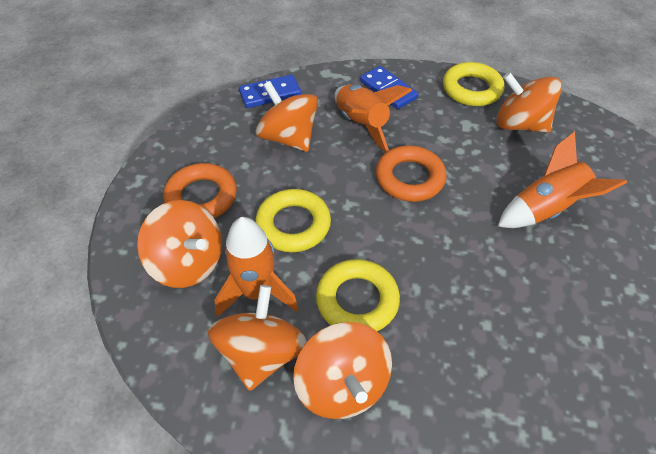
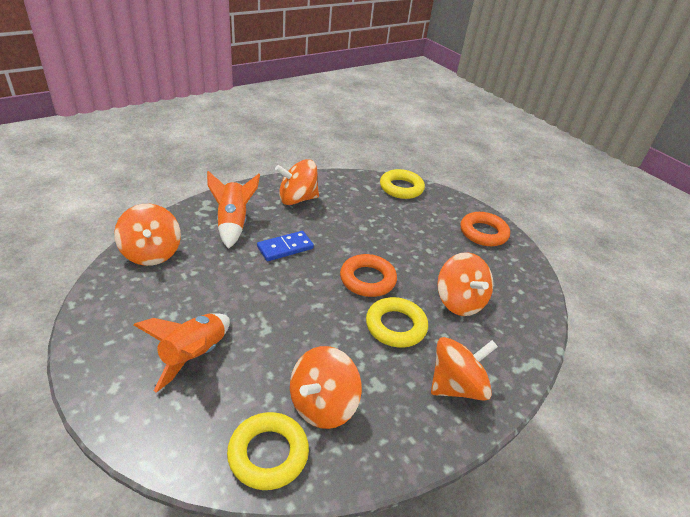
blue domino: 2 -> 1
orange rocket: 3 -> 2

